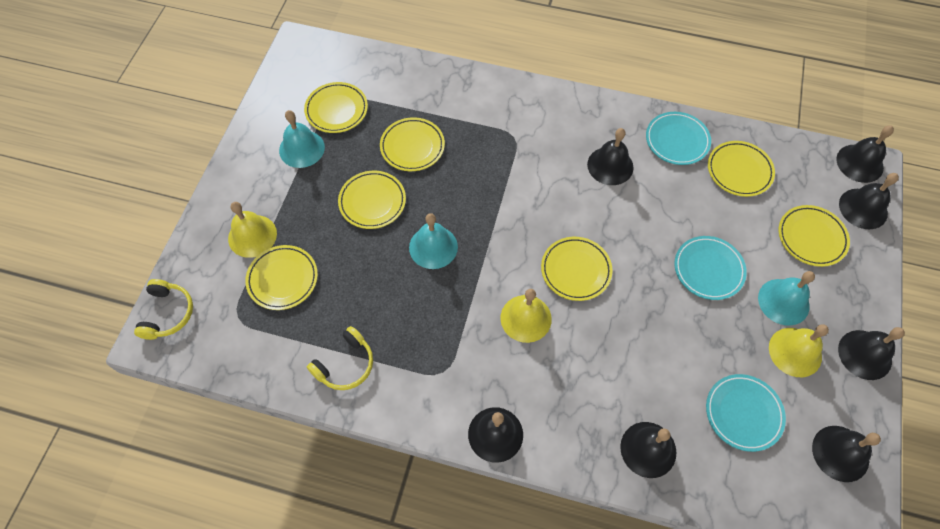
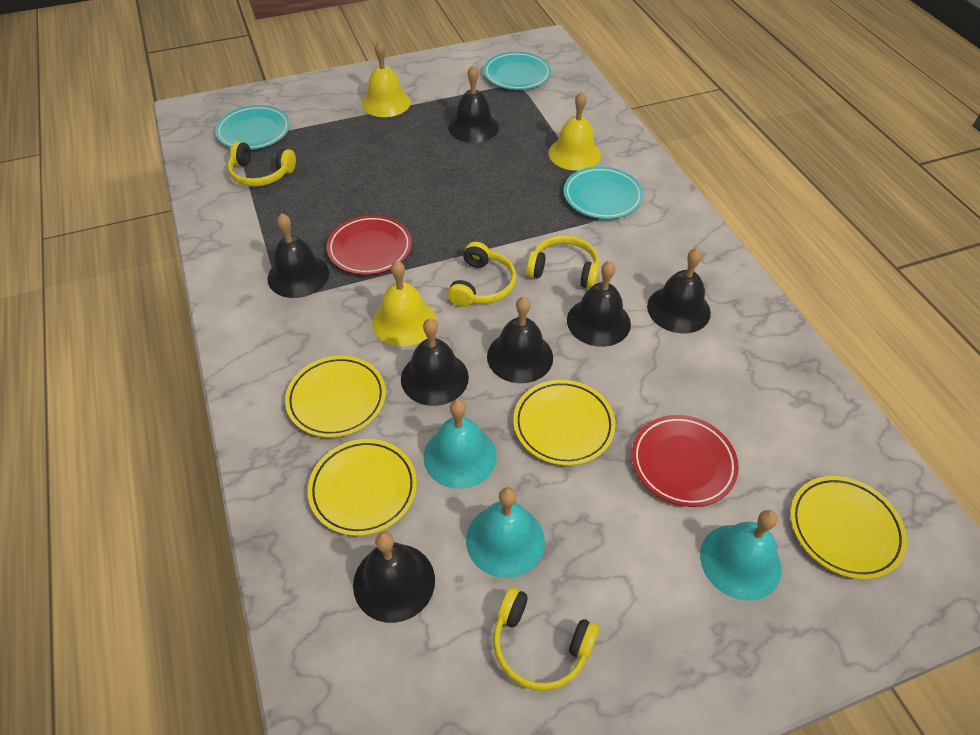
red plate: 0 -> 2
yellow headphones: 2 -> 4
yellow plate: 7 -> 4

